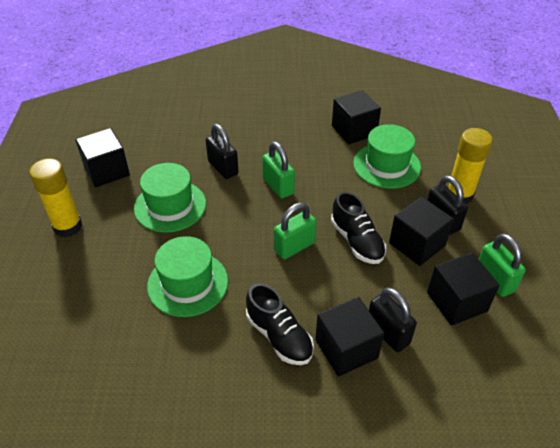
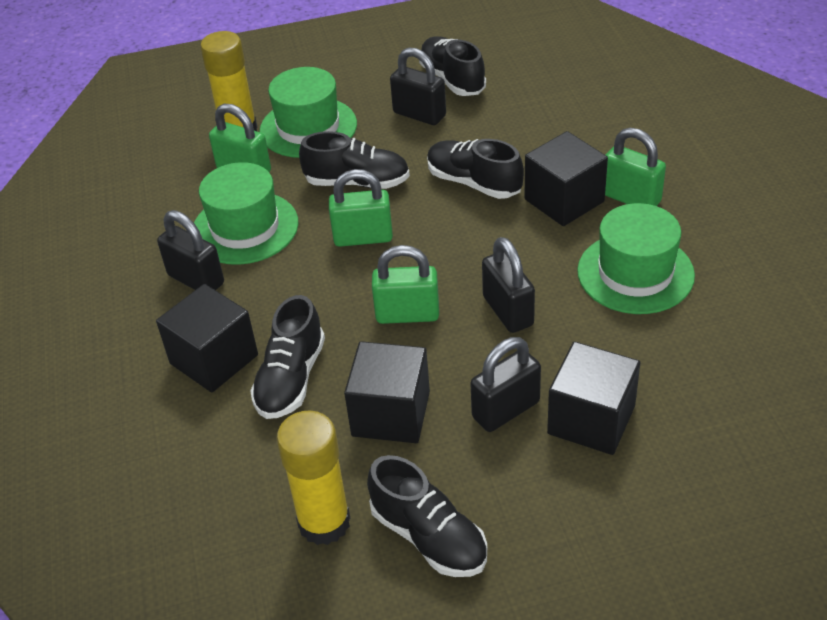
black cube: 5 -> 4
black padlock: 3 -> 4
black shoe: 2 -> 5
green padlock: 3 -> 4

